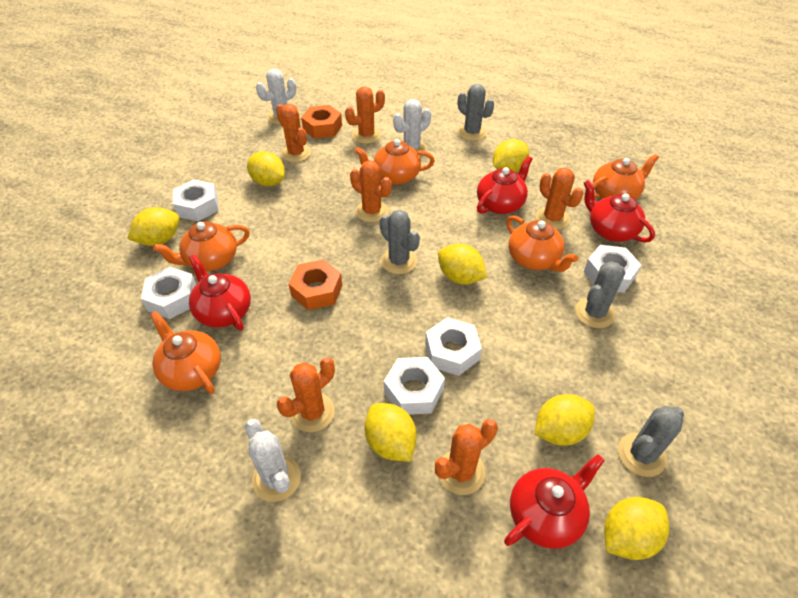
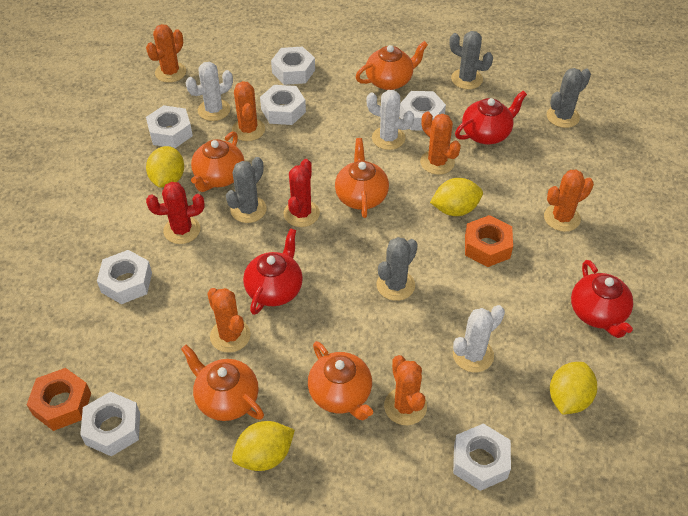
red cactus: 0 -> 2
red teapot: 4 -> 3
white nut: 5 -> 7
yellow lemon: 7 -> 4

